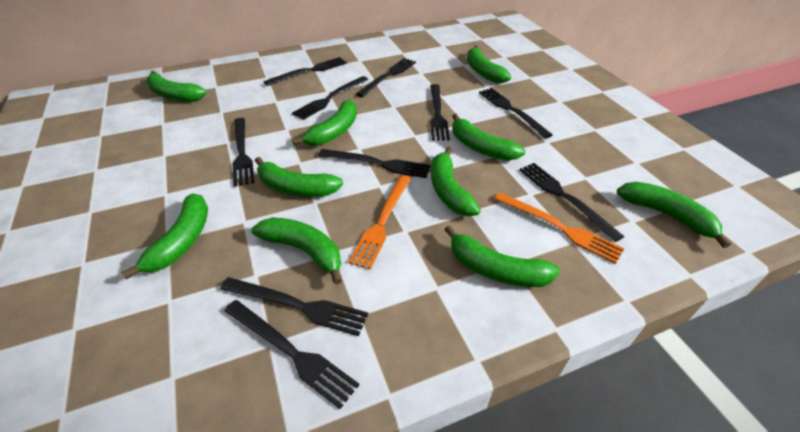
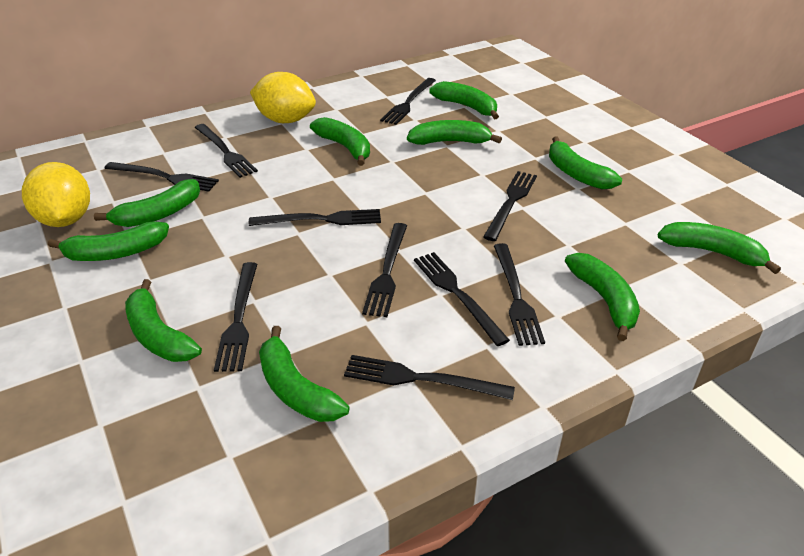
orange fork: 2 -> 0
yellow lemon: 0 -> 2

